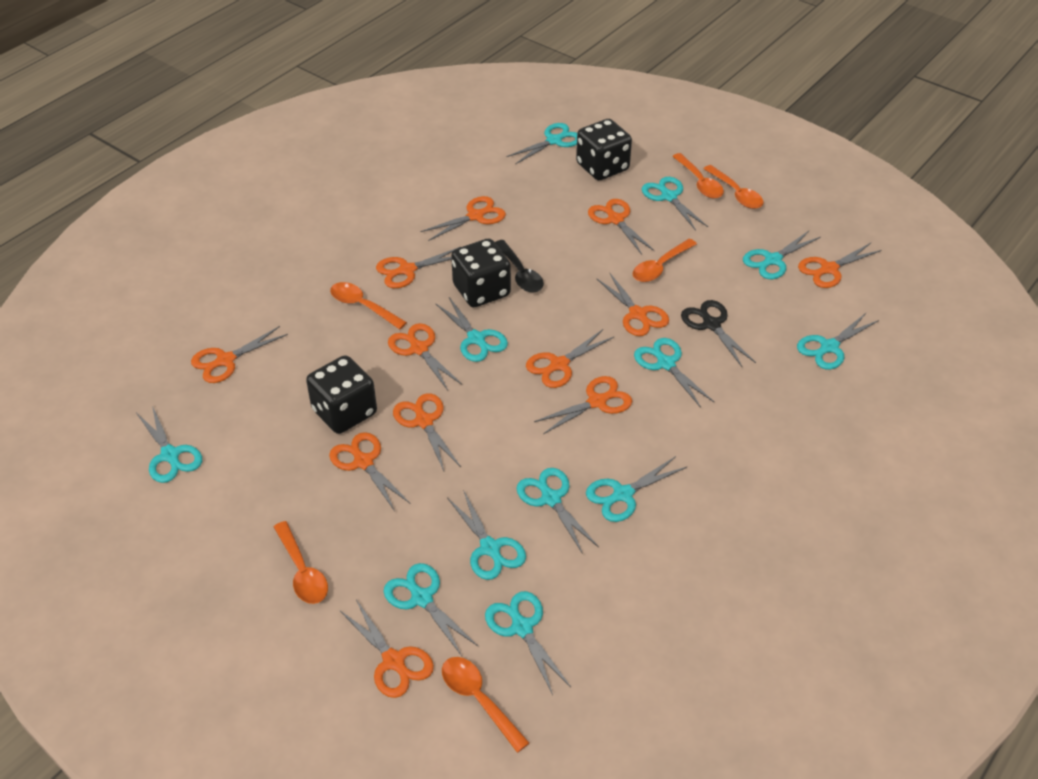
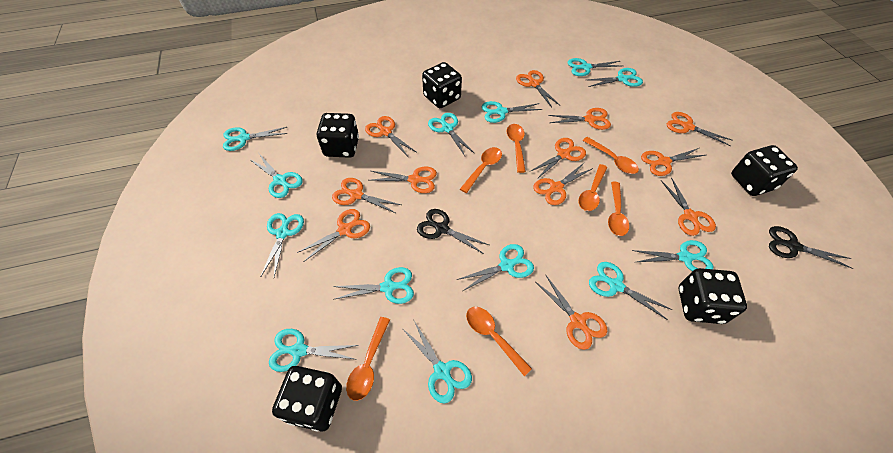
black dice: 3 -> 5
black scissors: 1 -> 2
black spoon: 1 -> 0
orange spoon: 6 -> 7
turquoise scissors: 12 -> 13

